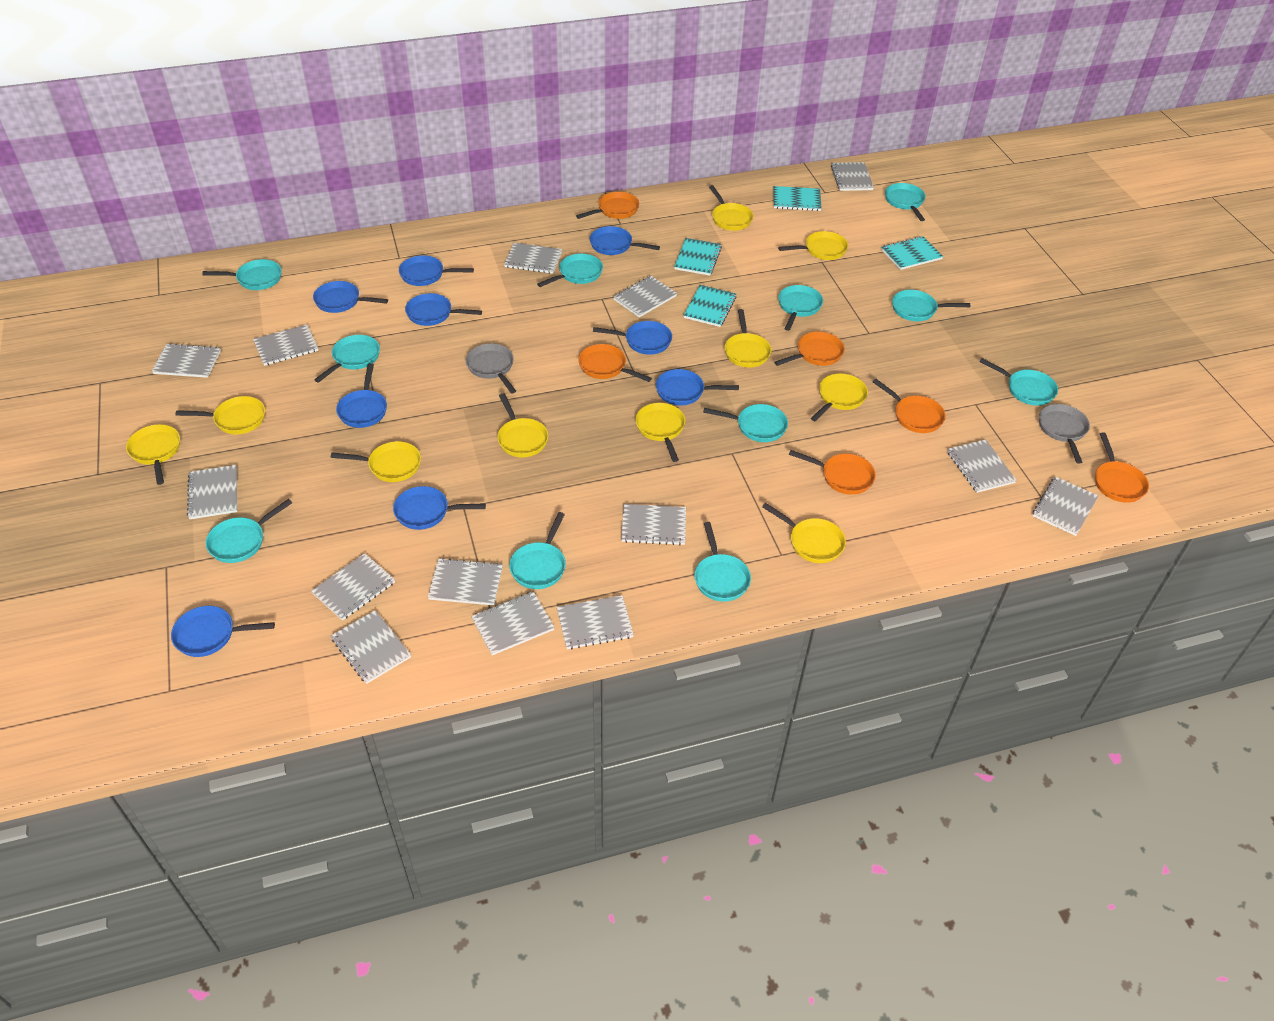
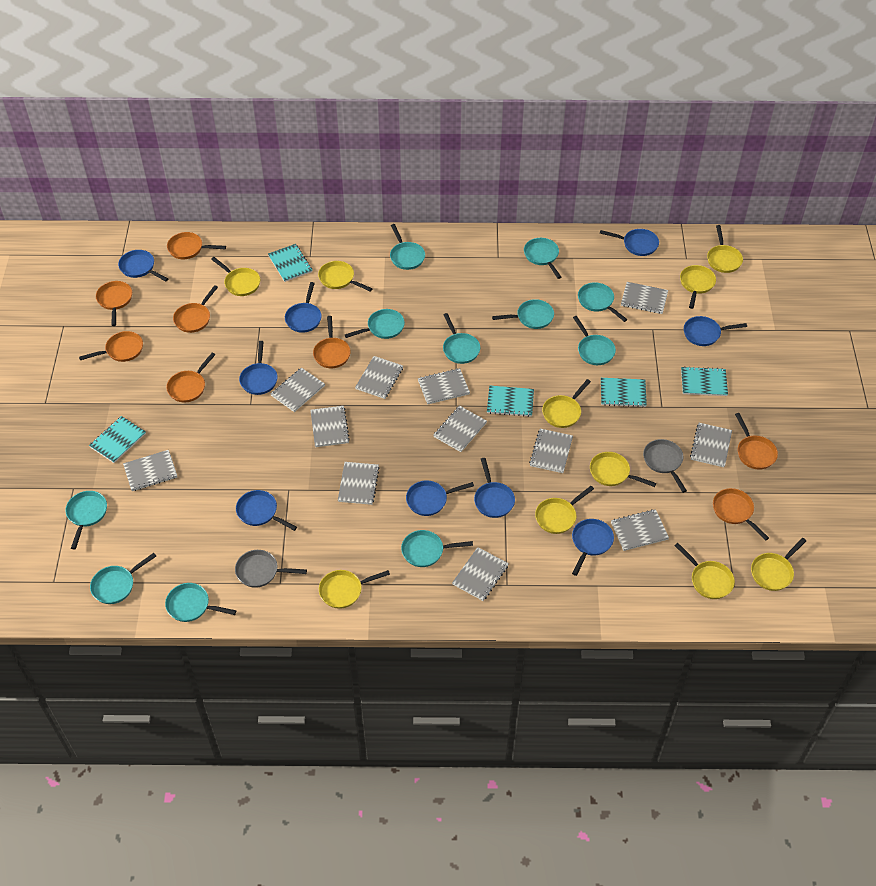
grey notebook: 14 -> 12
orange pan: 6 -> 8
turquoise notebook: 4 -> 5

